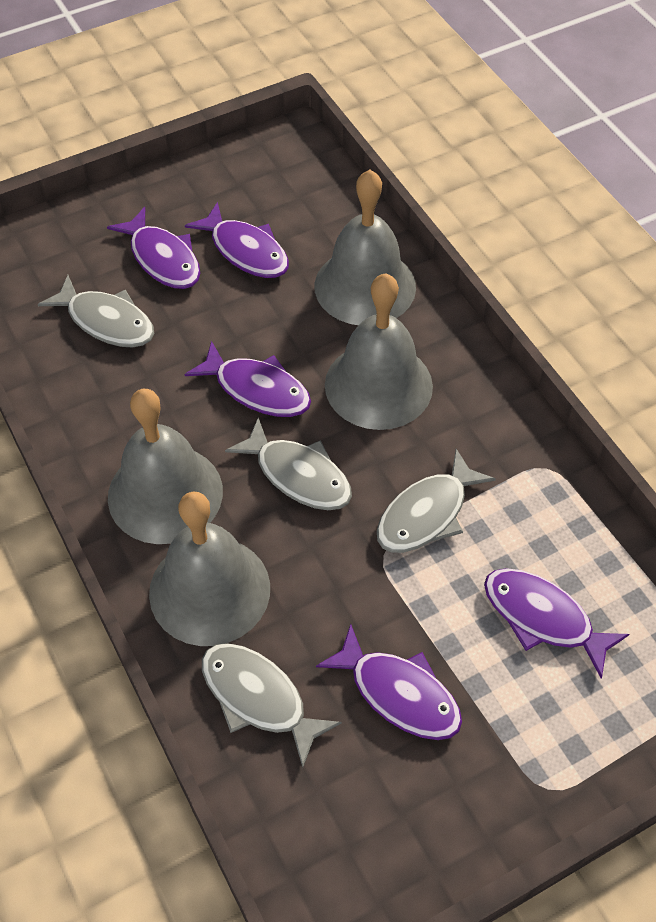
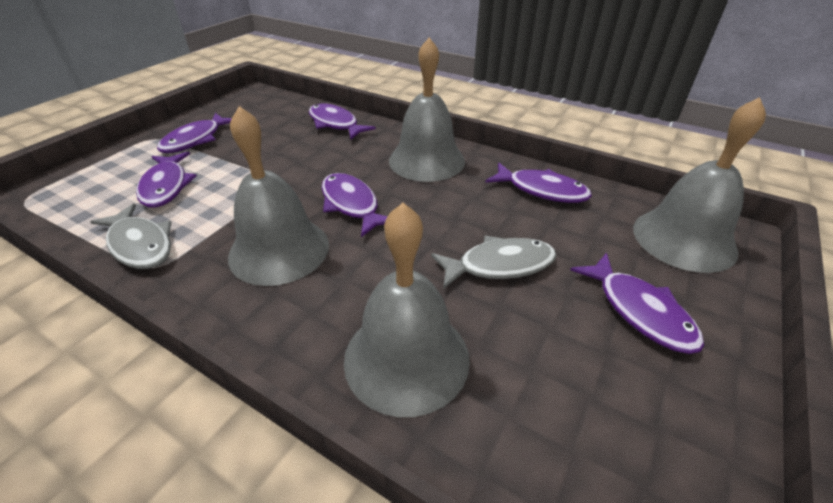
grey fish: 4 -> 2
purple fish: 5 -> 6

